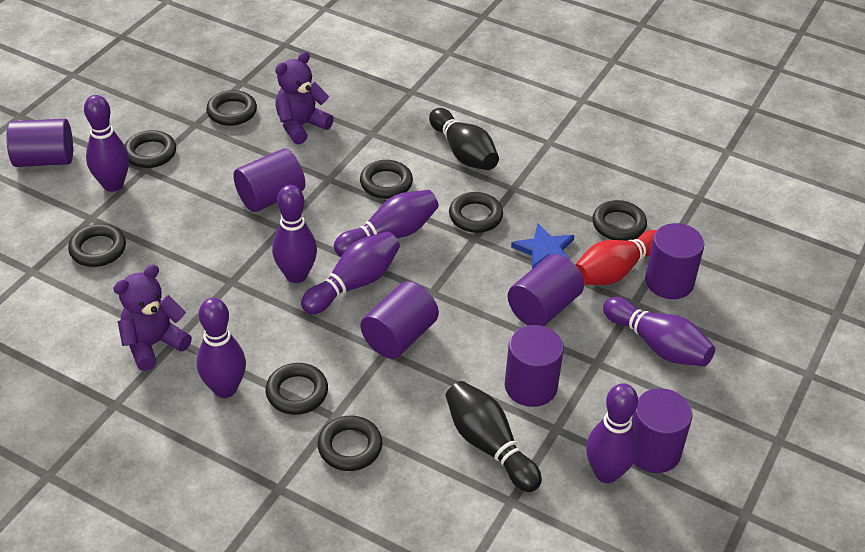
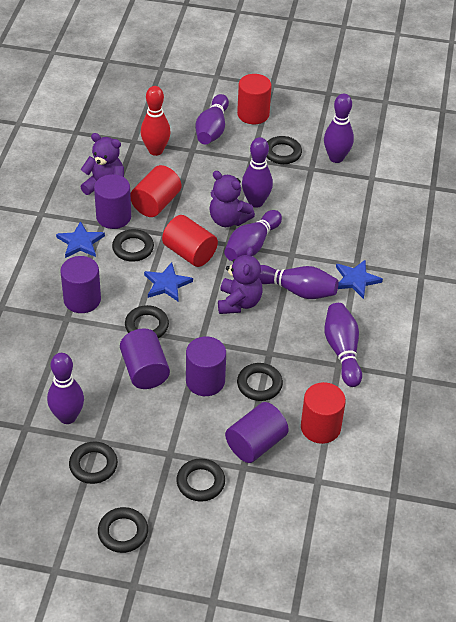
black bowling pin: 2 -> 0
black ring: 8 -> 7
blue star: 1 -> 3
purple cylinder: 7 -> 5
purple teddy bear: 2 -> 3
red cylinder: 0 -> 4

